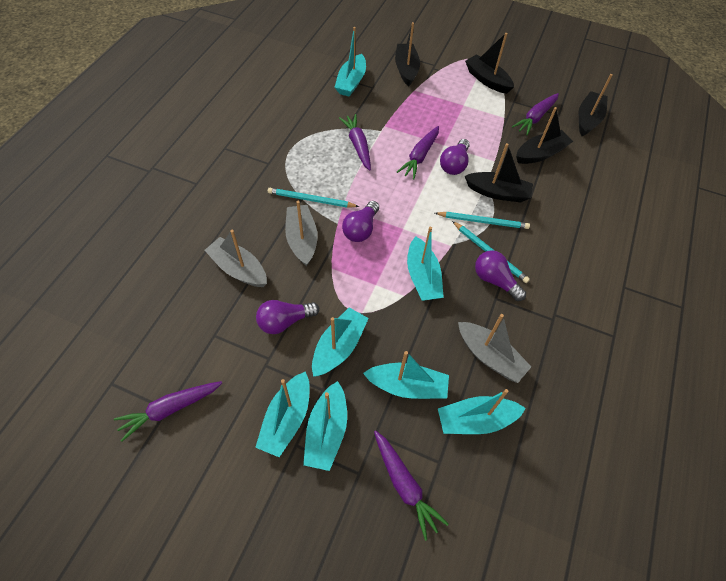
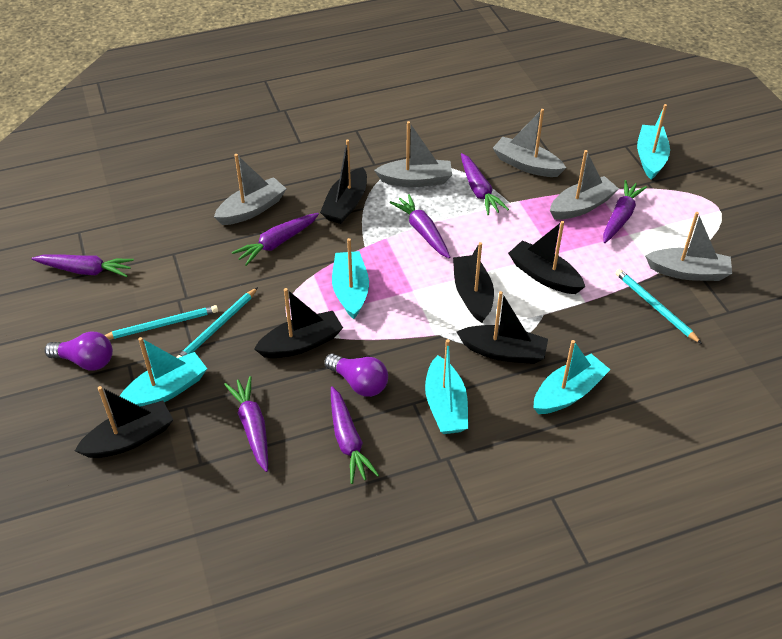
black boat: 5 -> 6
grey boat: 3 -> 5
purple carrot: 5 -> 7
purple light bulb: 4 -> 2
turquoise boat: 7 -> 5

